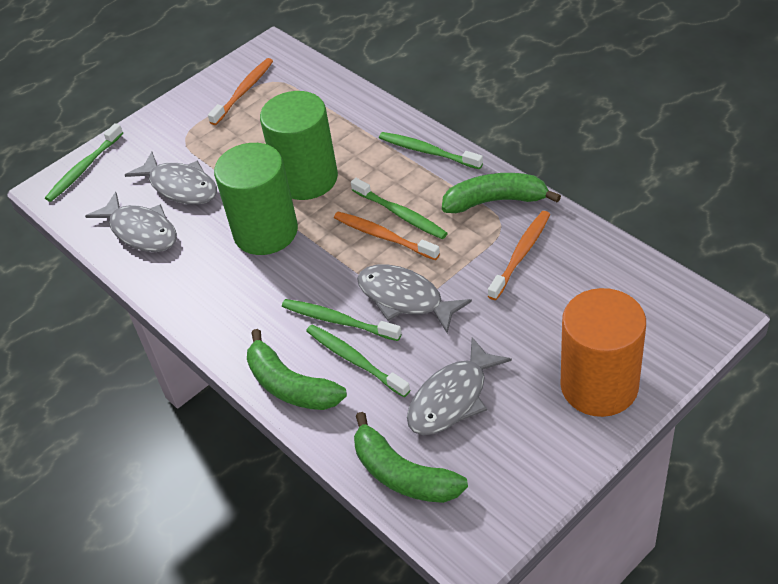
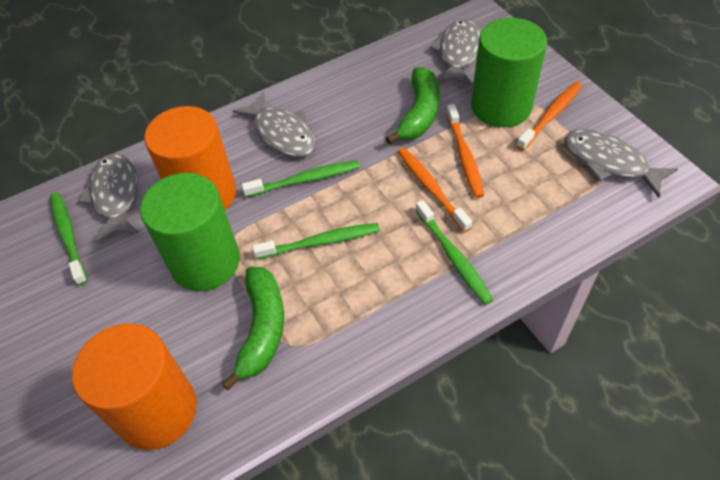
green banana: 3 -> 2
green toothbrush: 5 -> 4
orange cylinder: 1 -> 2

